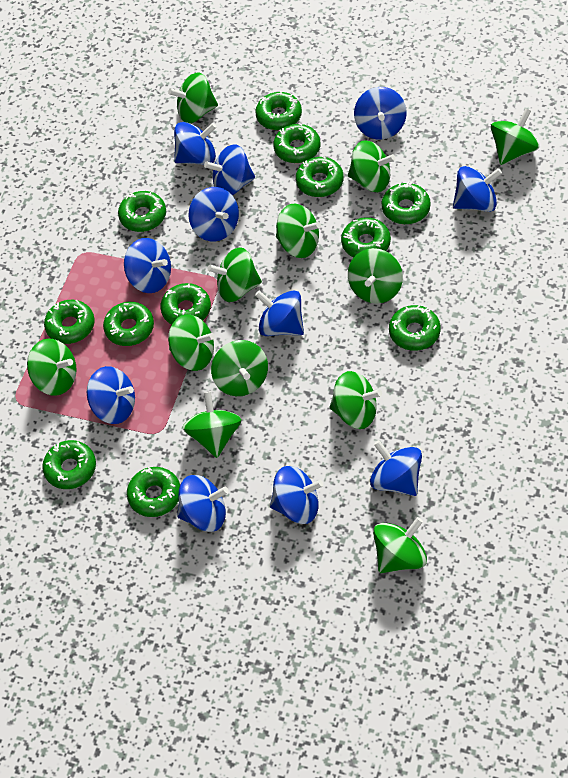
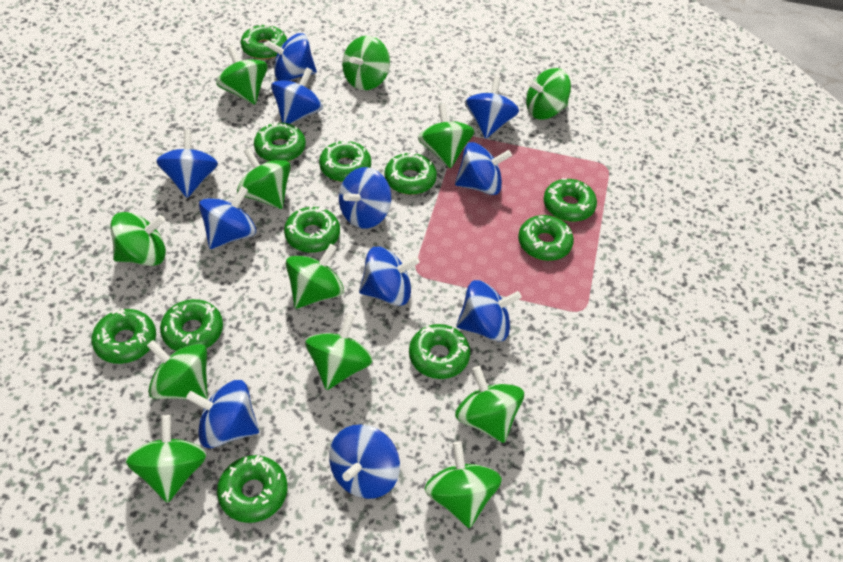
green donut: 12 -> 11

